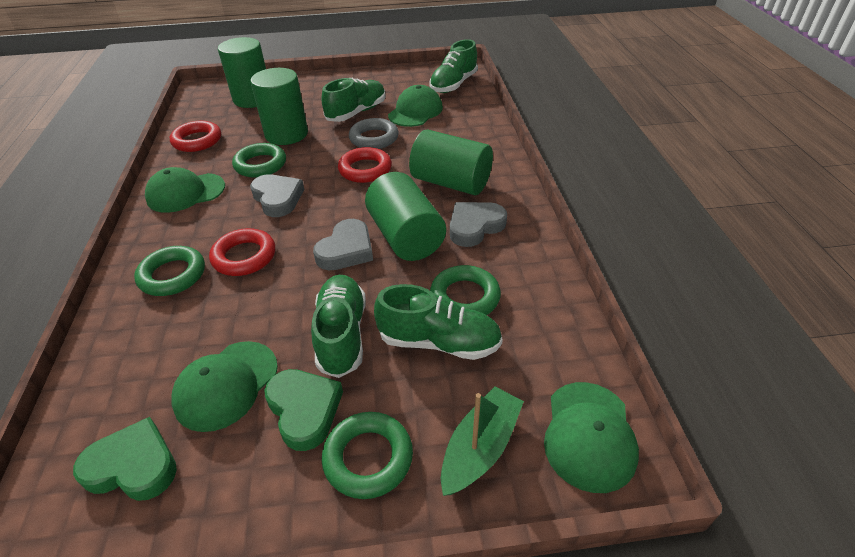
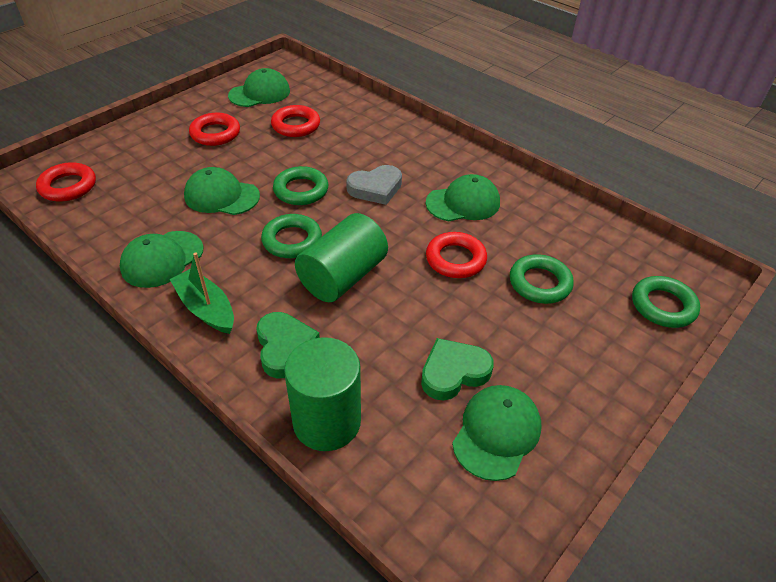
green cap: 4 -> 5
green cylinder: 4 -> 2
green shoe: 4 -> 0
grey heart: 3 -> 1
grey ring: 1 -> 0
red ring: 3 -> 4

